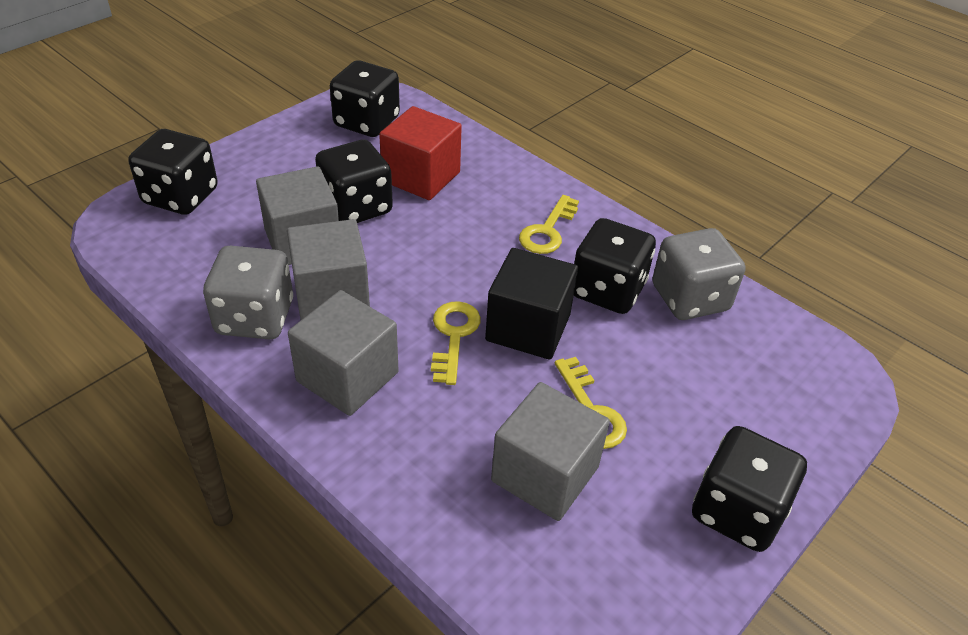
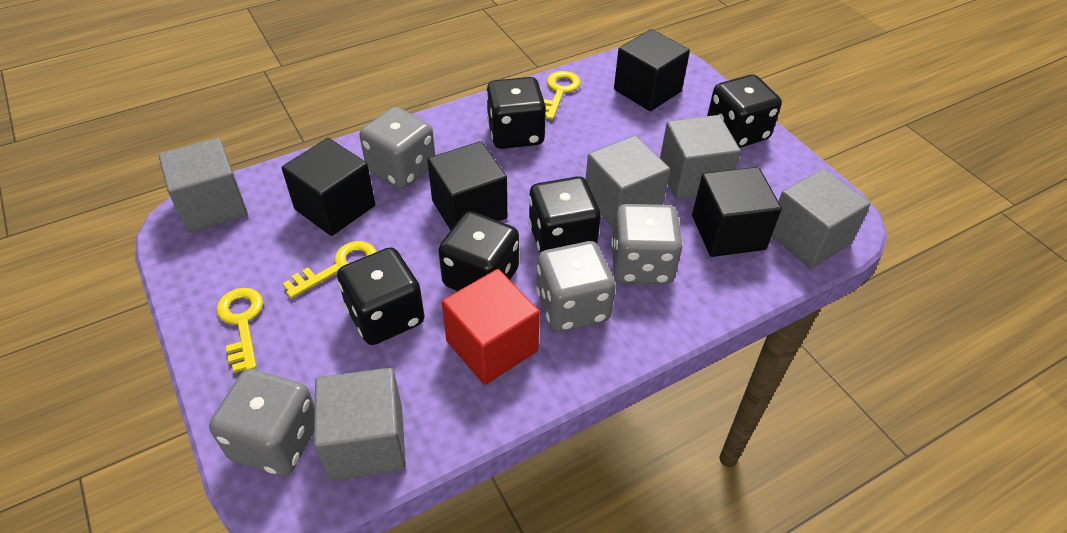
black cube: 1 -> 4
grey cube: 4 -> 5
grey dice: 2 -> 4

